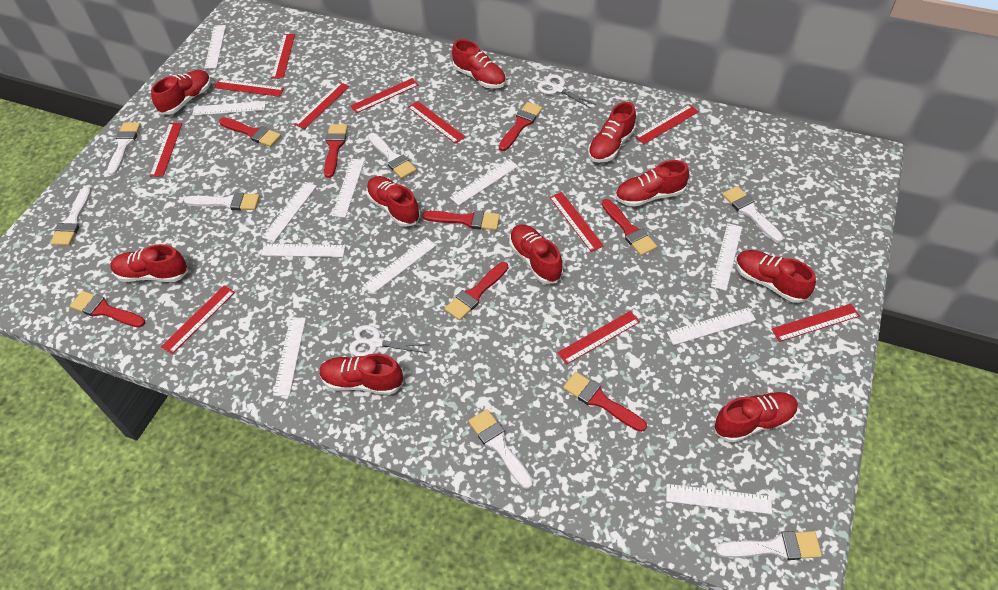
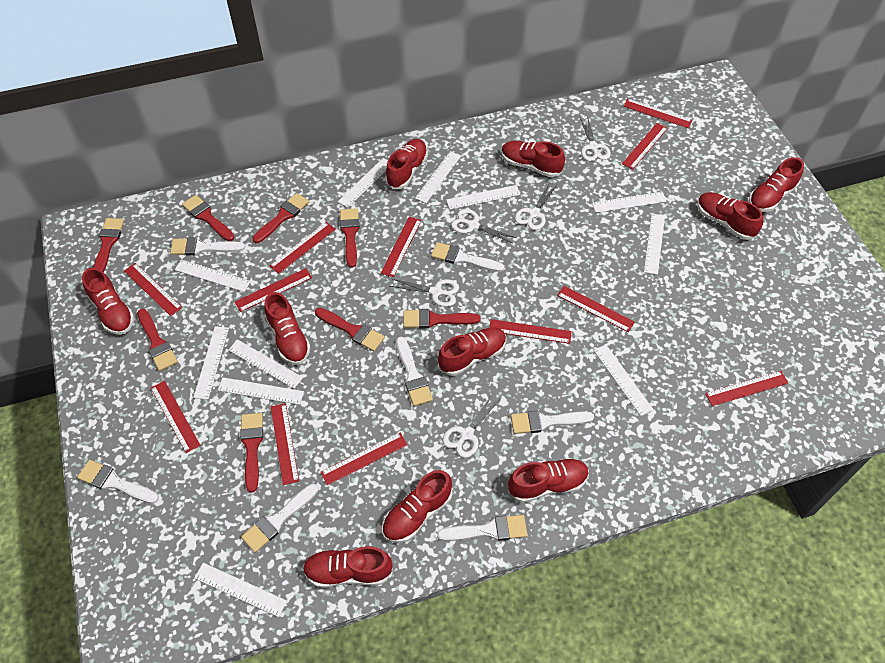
red ruler: 11 -> 12
white scissors: 2 -> 5

